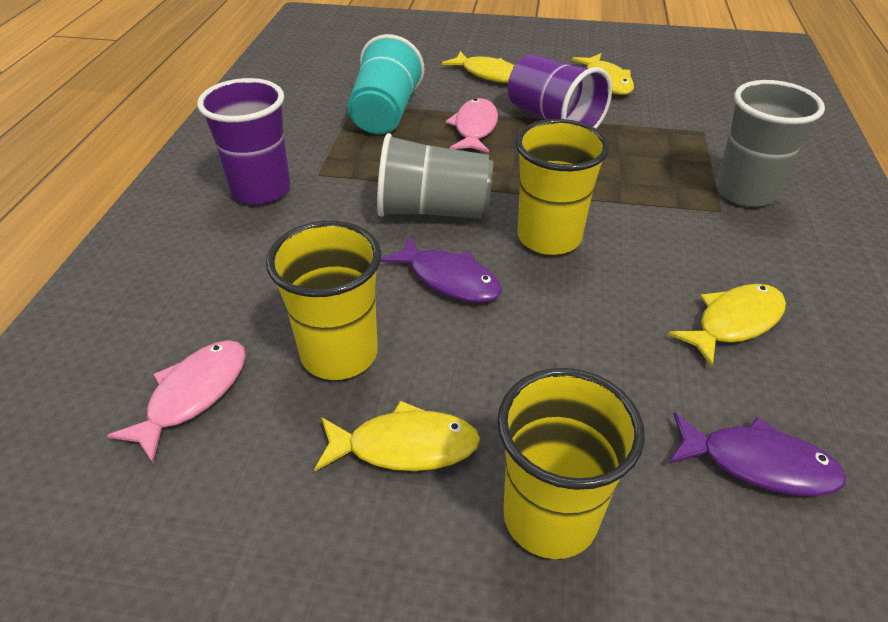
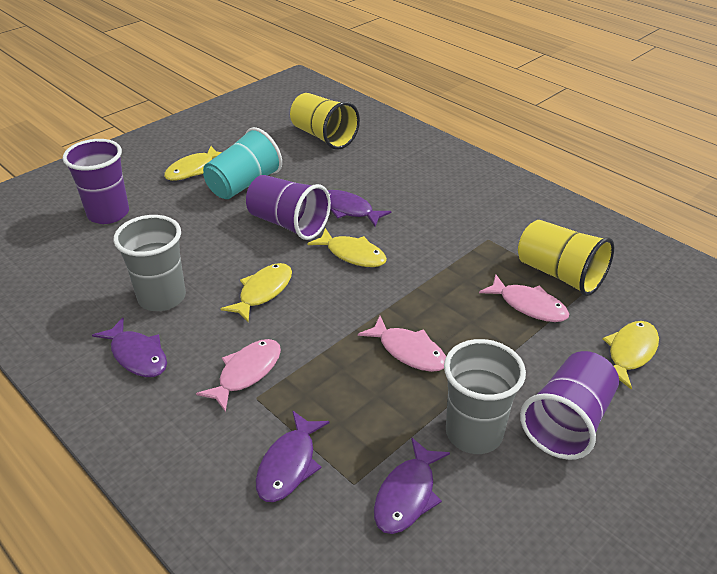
pink fish: 2 -> 3
purple cup: 2 -> 3
purple fish: 2 -> 4
yellow cup: 3 -> 2

